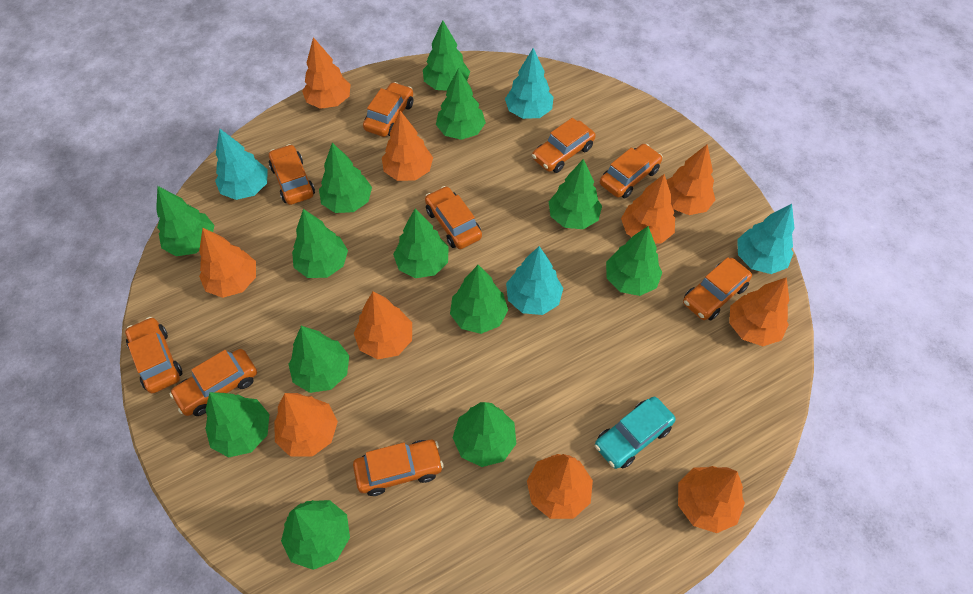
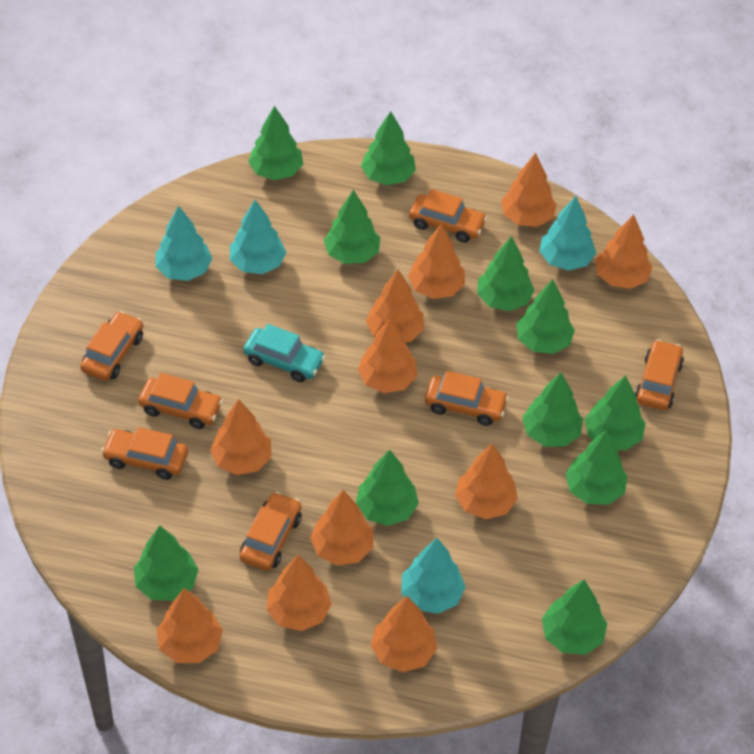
green tree: 13 -> 11
orange car: 9 -> 7
orange tree: 10 -> 11

